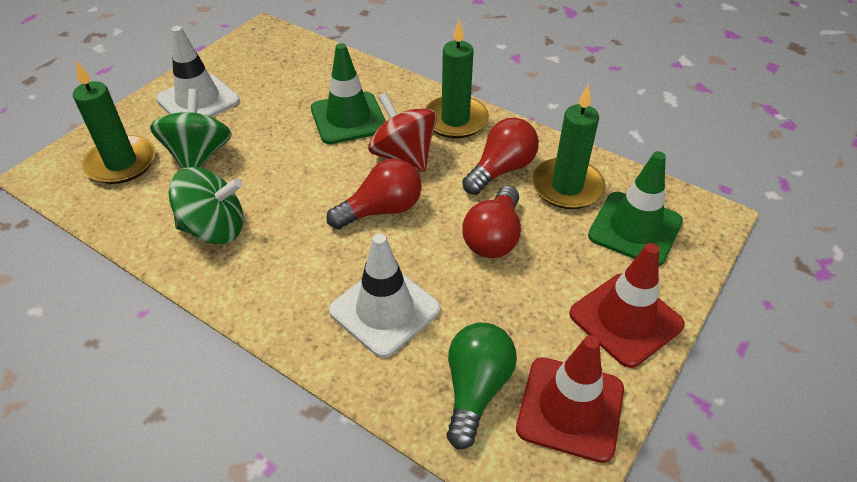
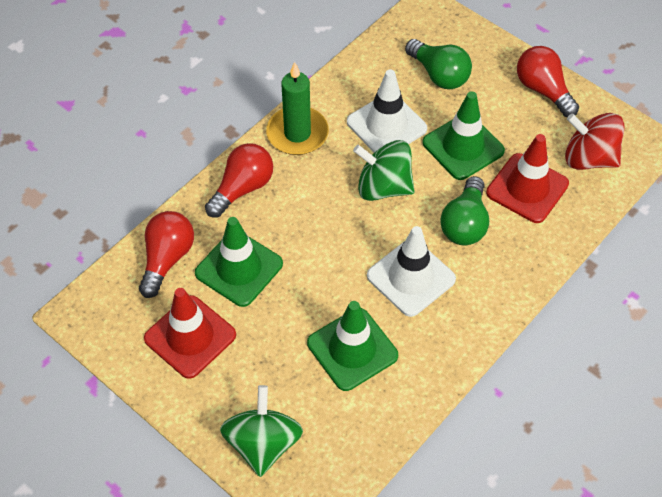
green candle: 3 -> 1
green light bulb: 1 -> 2
green traffic cone: 2 -> 3

